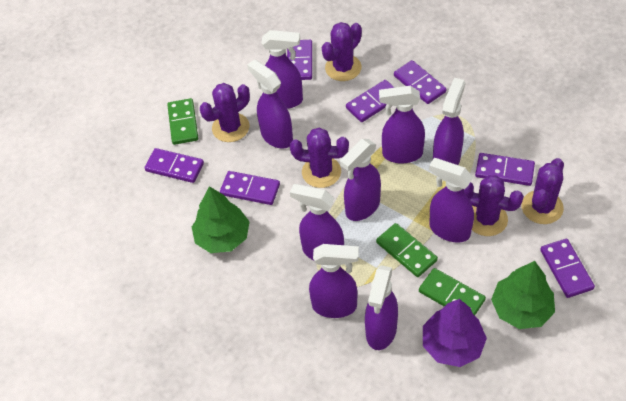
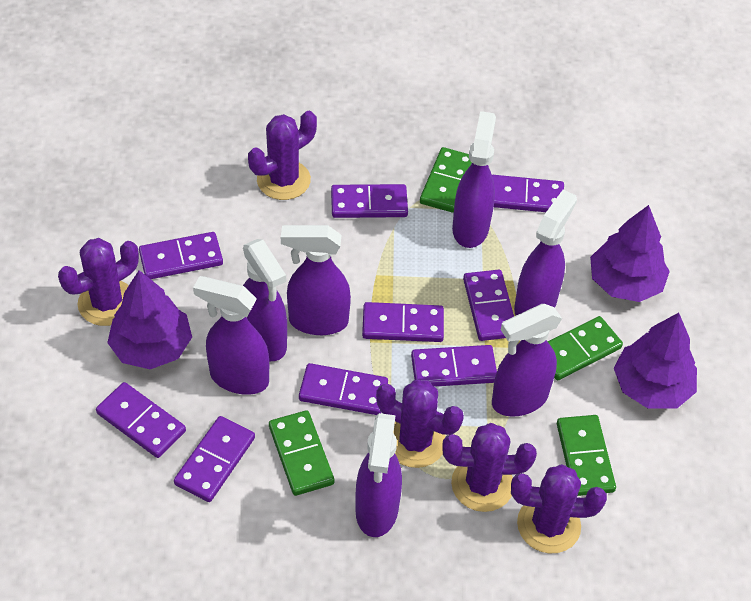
green domino: 3 -> 4
green tree: 2 -> 0
purple domino: 7 -> 9
purple spray bottle: 9 -> 7
purple tree: 1 -> 3

